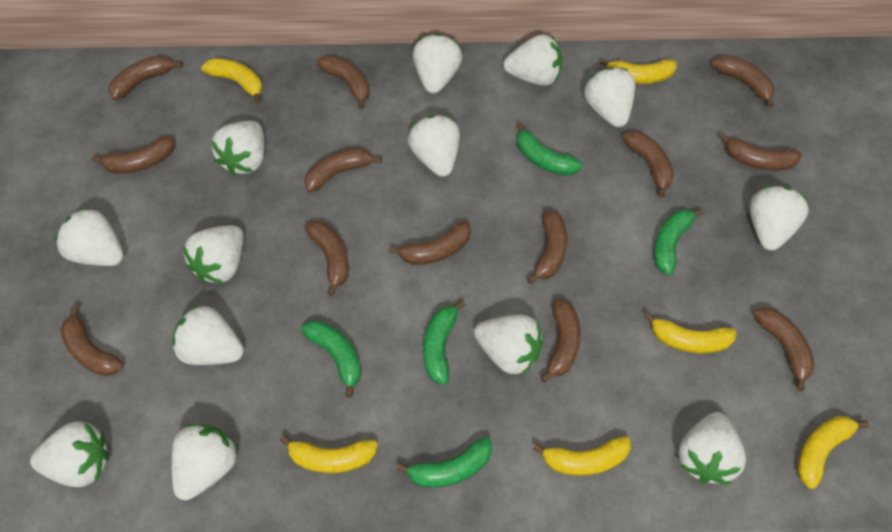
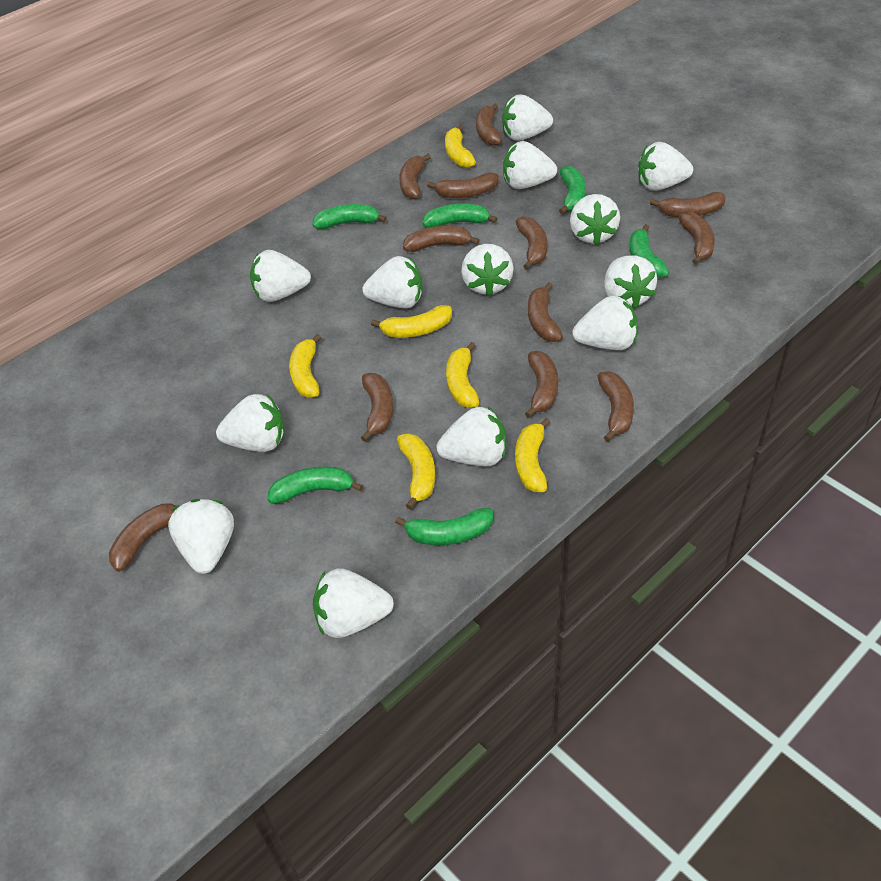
brown banana: 13 -> 12
green banana: 5 -> 6

